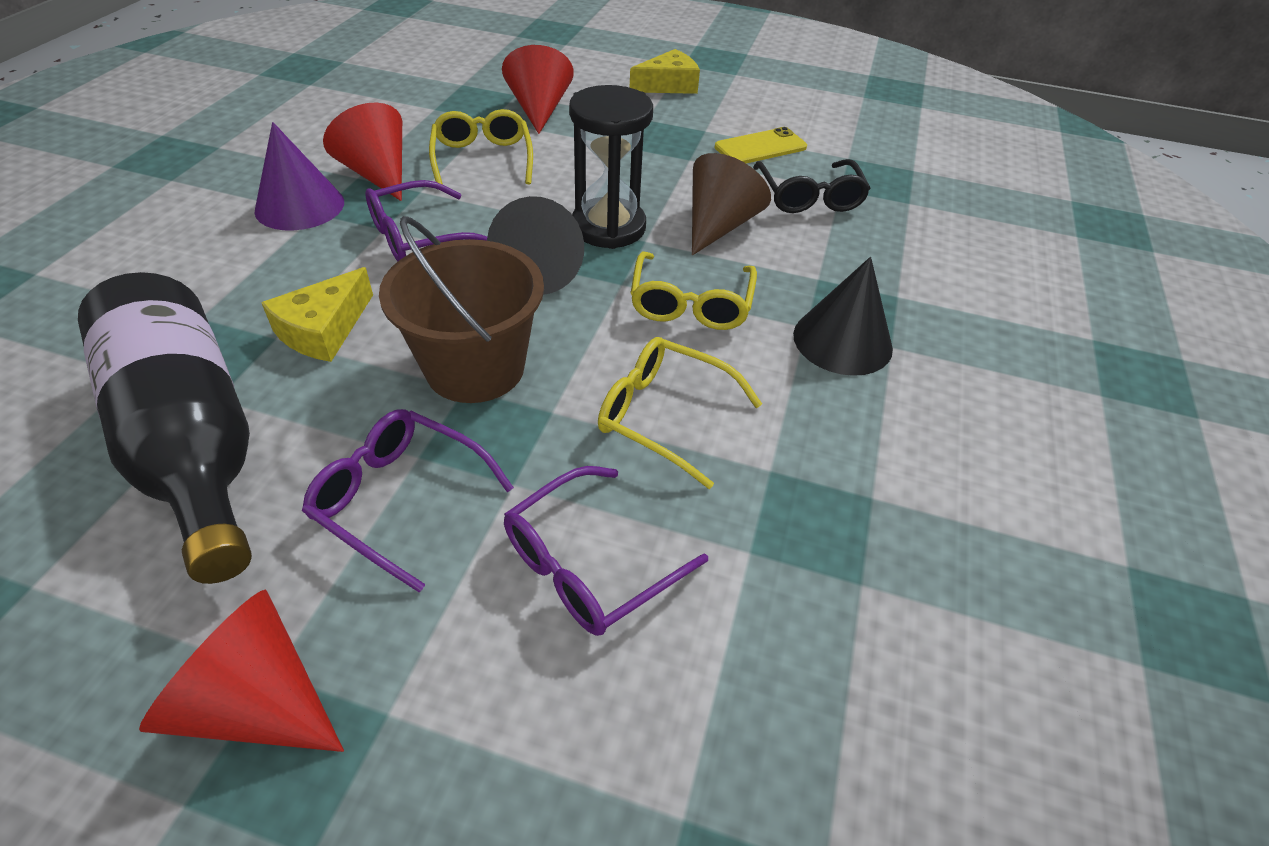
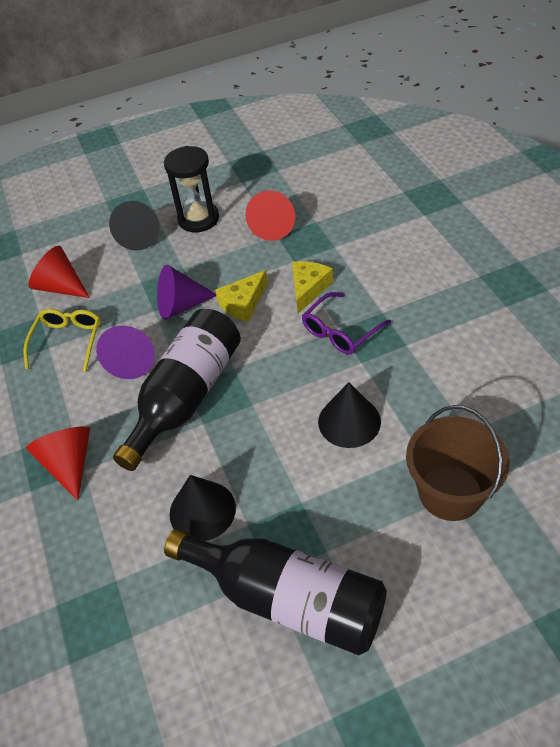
black bottle: 1 -> 2
black cone: 2 -> 3
black glasses: 1 -> 0
brown cone: 1 -> 0
purple cone: 1 -> 2
purple glasses: 3 -> 1
yellow glasses: 3 -> 1
yellow phone: 1 -> 0

